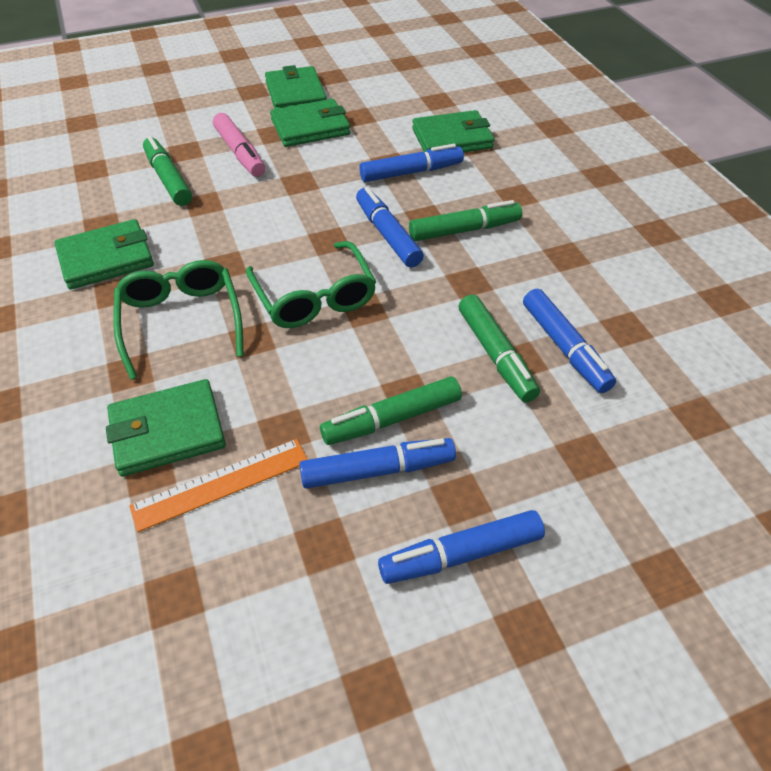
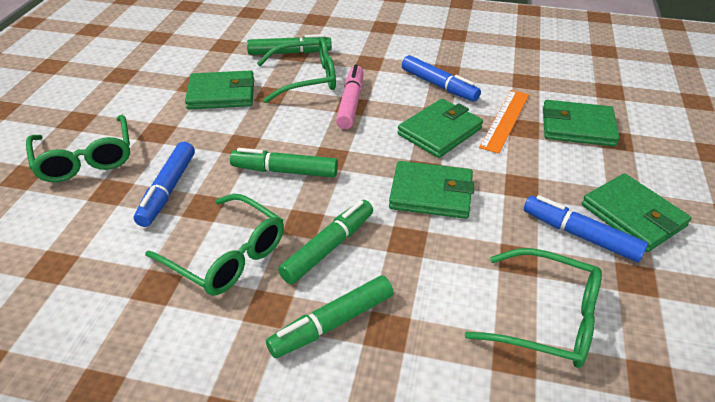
blue marker: 5 -> 3
green glasses: 2 -> 4

